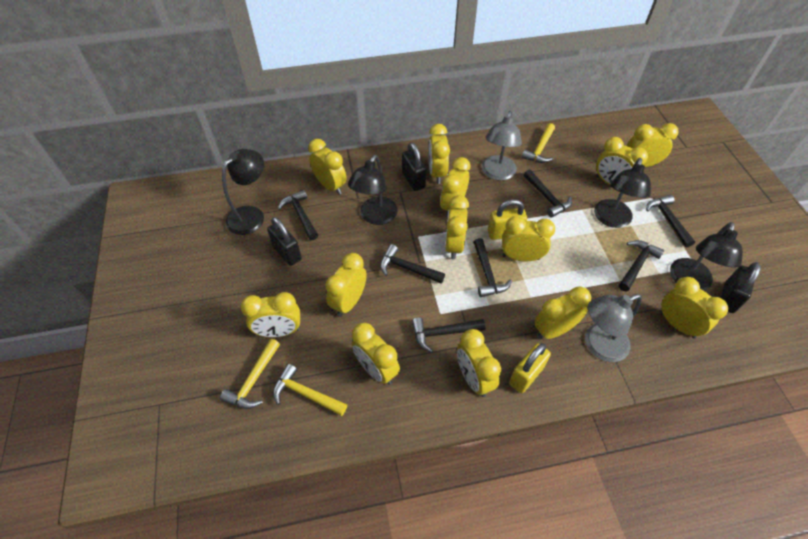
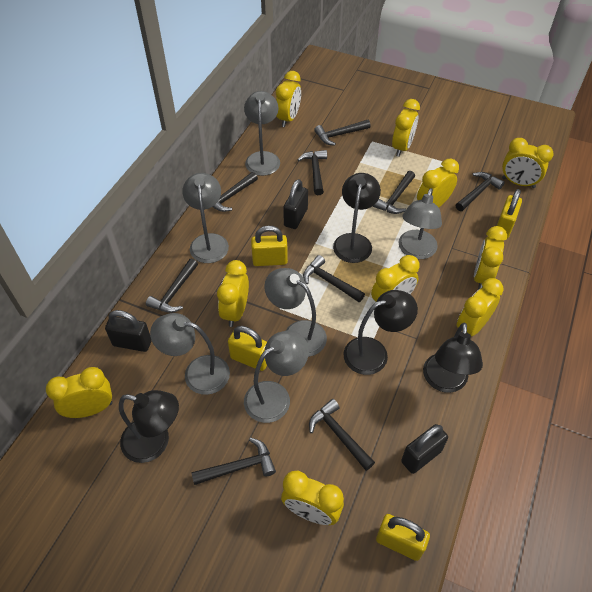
black hammer: 7 -> 9
grey lamp: 2 -> 6
yellow clock: 13 -> 10
yellow hammer: 3 -> 0
yellow padlock: 2 -> 4

